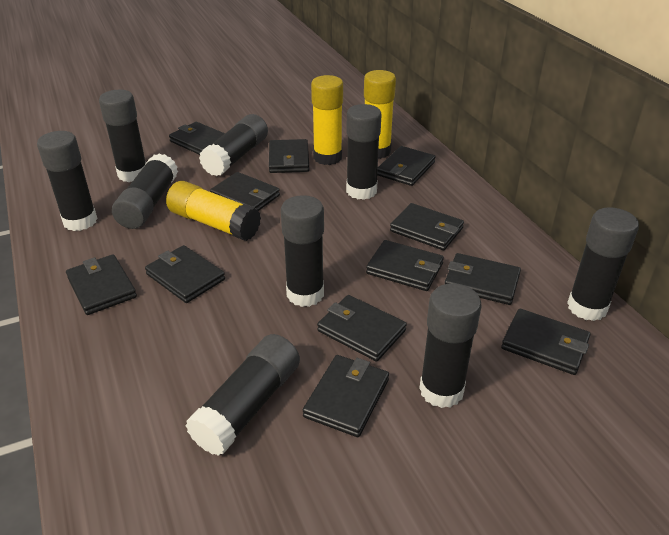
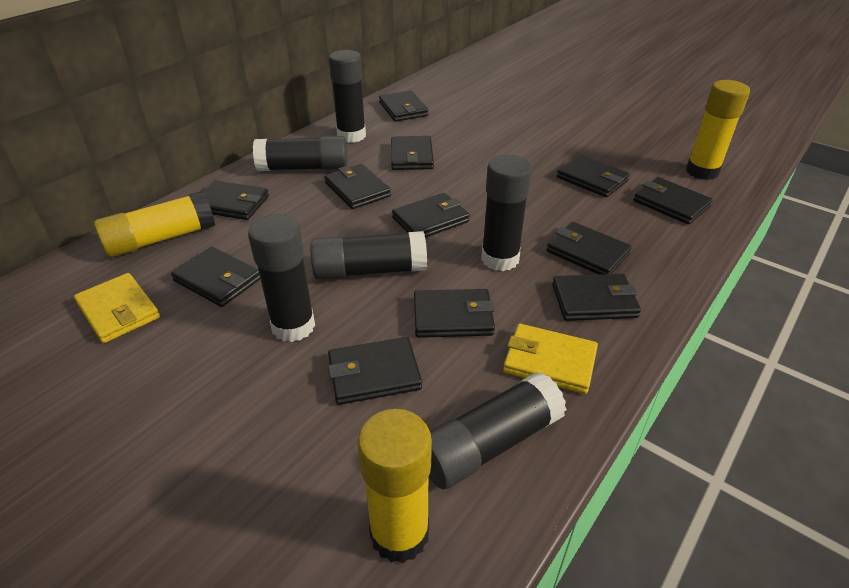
black glue stick: 9 -> 6
yellow wallet: 0 -> 2

